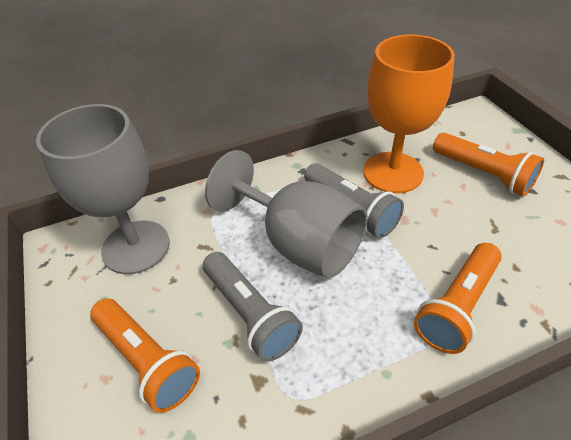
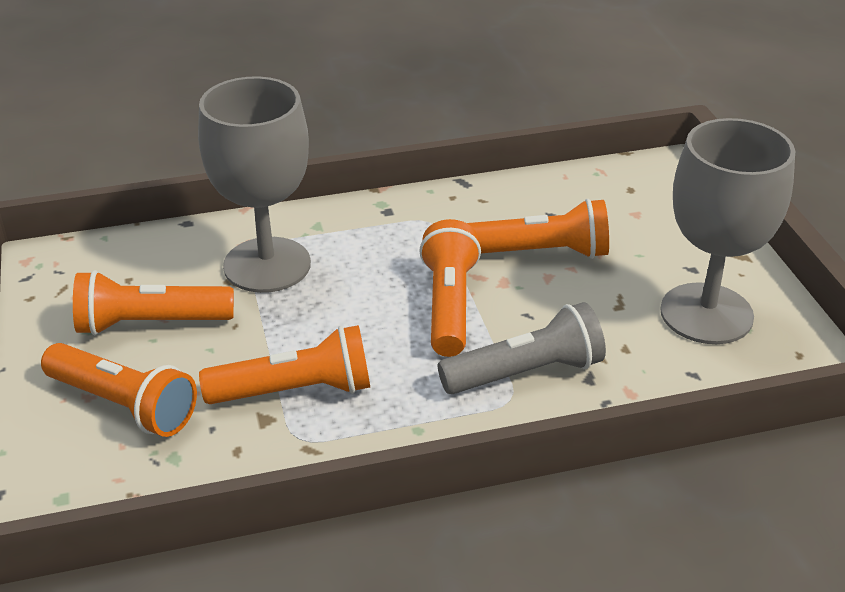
grey flashlight: 2 -> 1
orange flashlight: 3 -> 5
orange goblet: 1 -> 0

